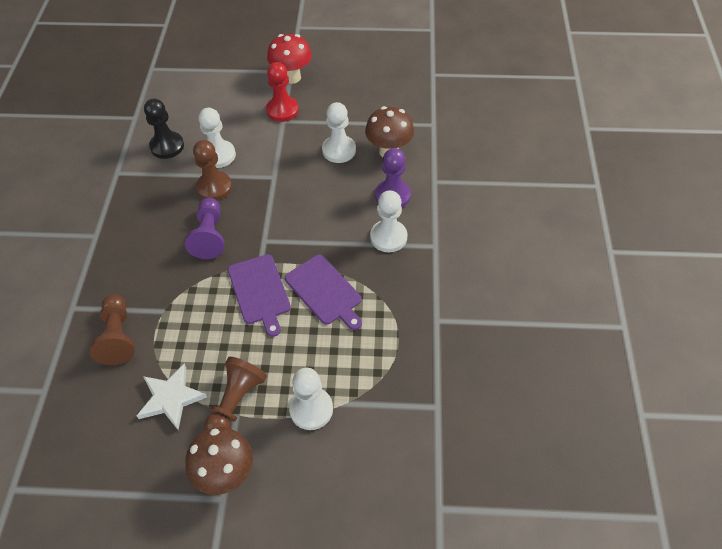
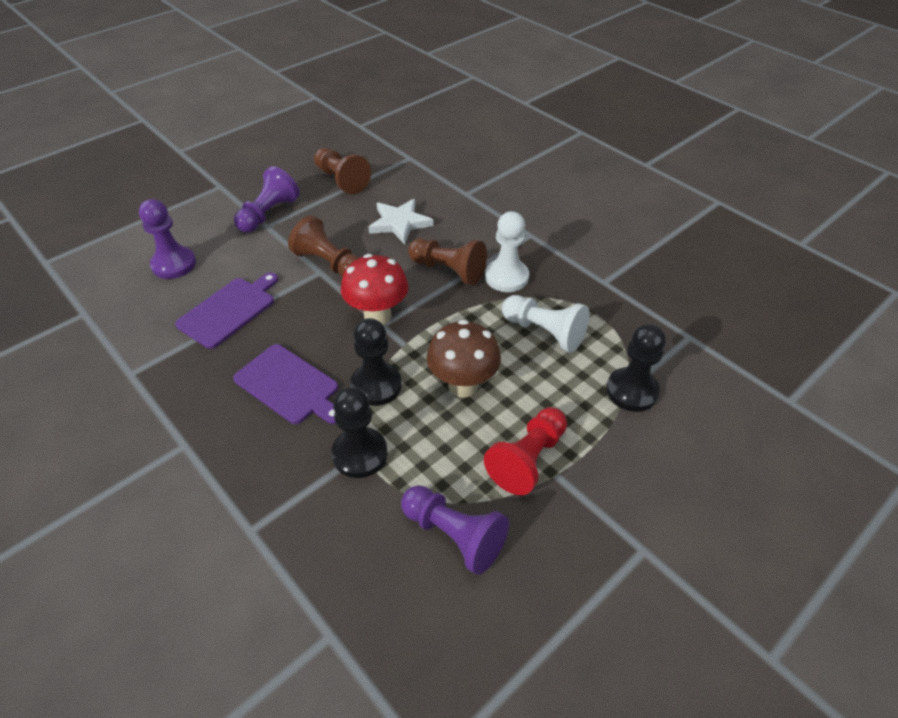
black pawn: 1 -> 3
brown mushroom: 2 -> 1
purple pawn: 2 -> 3
white pawn: 4 -> 2

